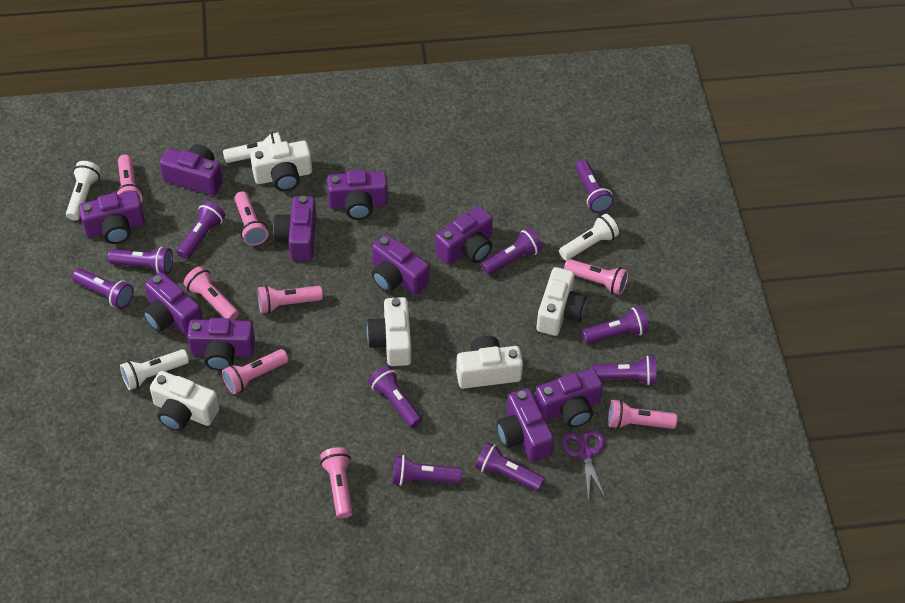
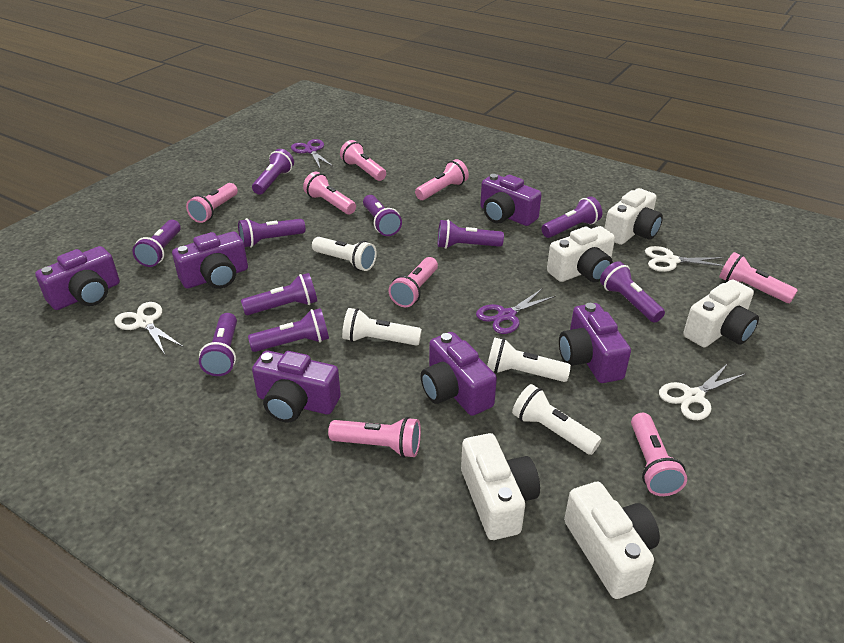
purple camera: 10 -> 6
purple scissors: 1 -> 2
white scissors: 0 -> 3

